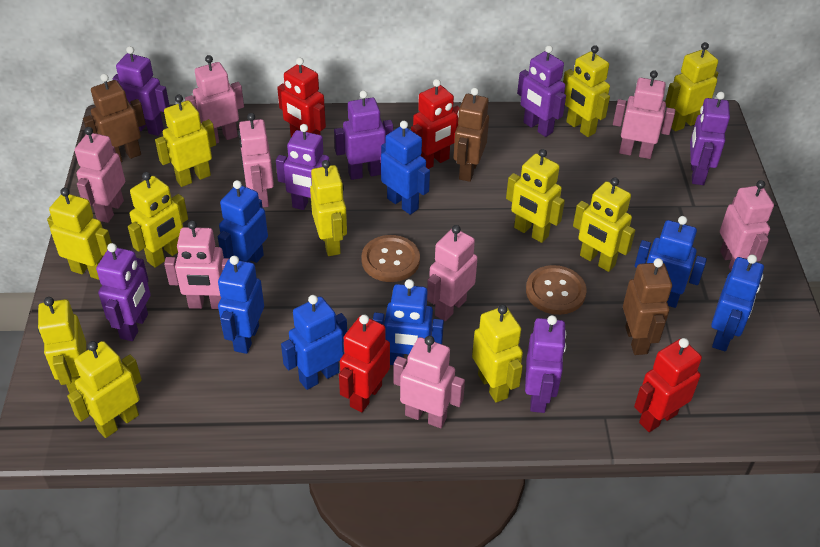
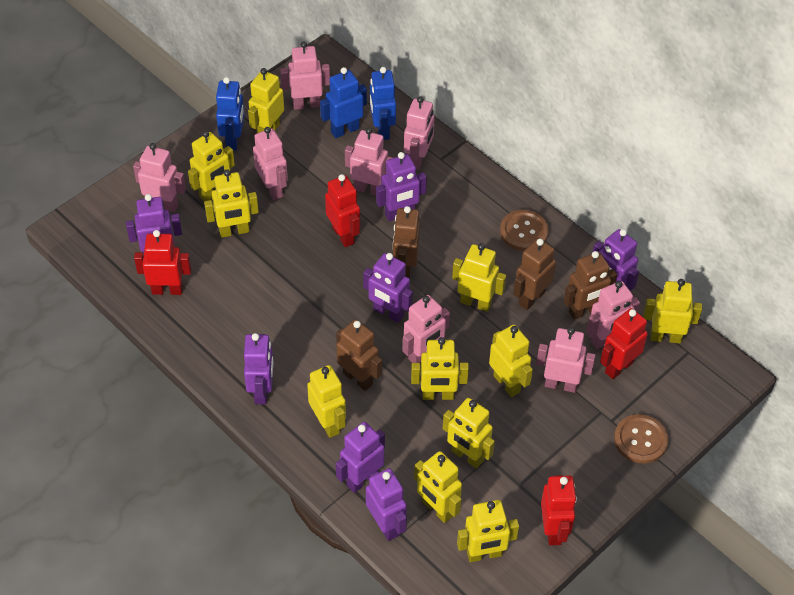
blue robot: 7 -> 3
brown robot: 3 -> 4

